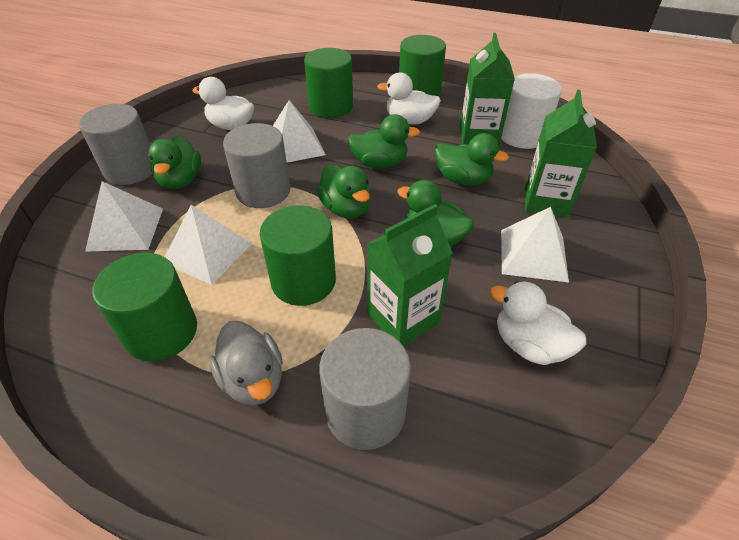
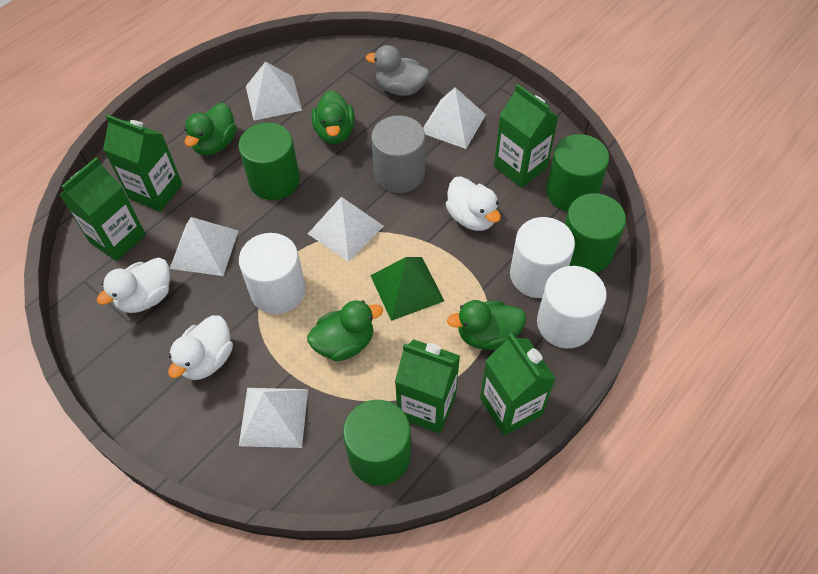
green carton: 3 -> 5
green duck: 5 -> 4
green pyramid: 0 -> 1
grey cylinder: 3 -> 1
white cylinder: 1 -> 3
white pyramid: 4 -> 5

